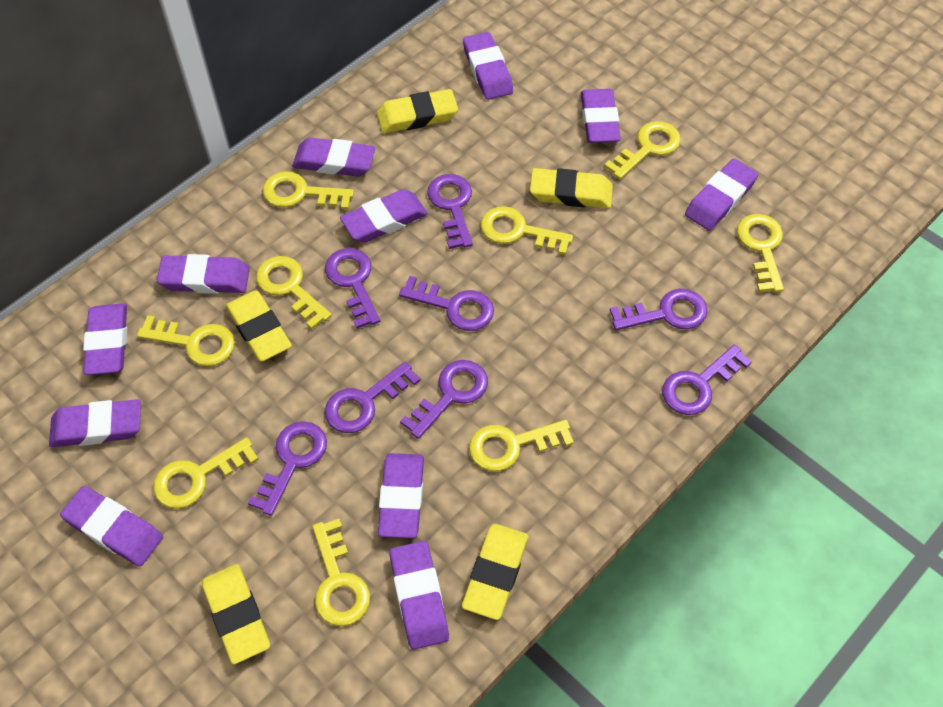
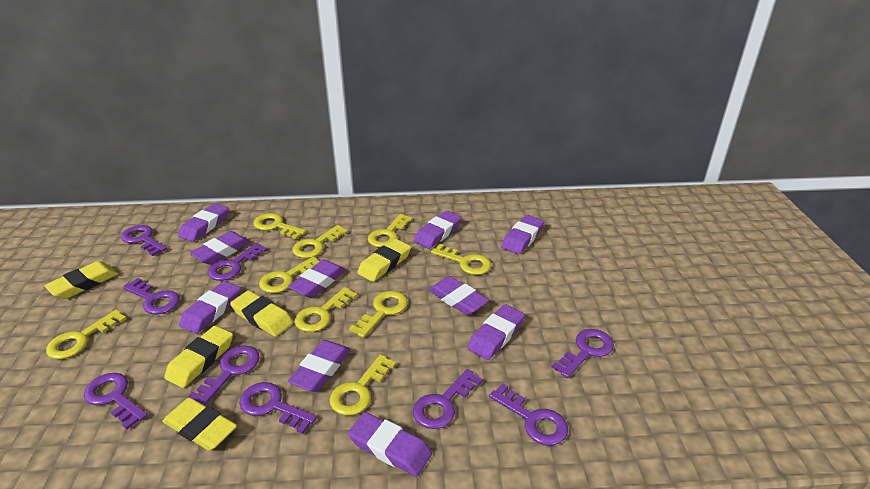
purple eraser: 11 -> 10
purple key: 8 -> 9

